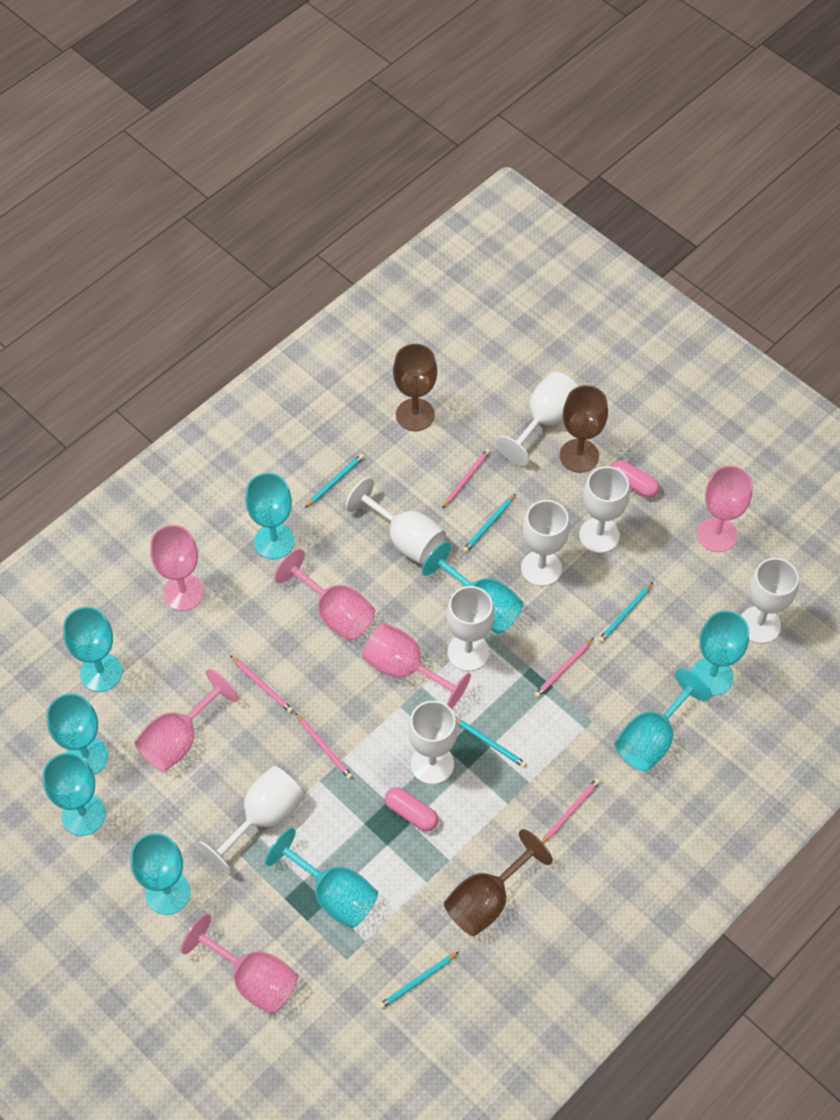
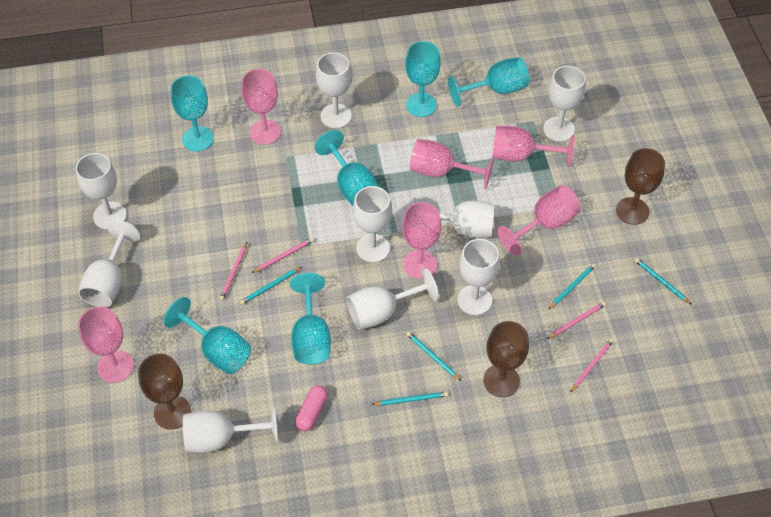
pink capsule: 2 -> 1
pink pencil: 5 -> 4
turquoise goblet: 9 -> 6
white goblet: 8 -> 9

